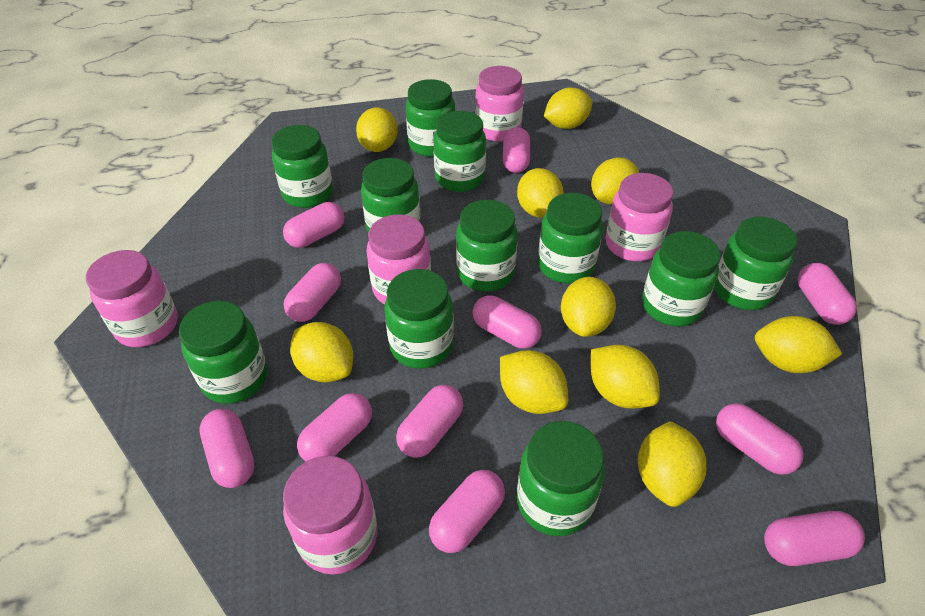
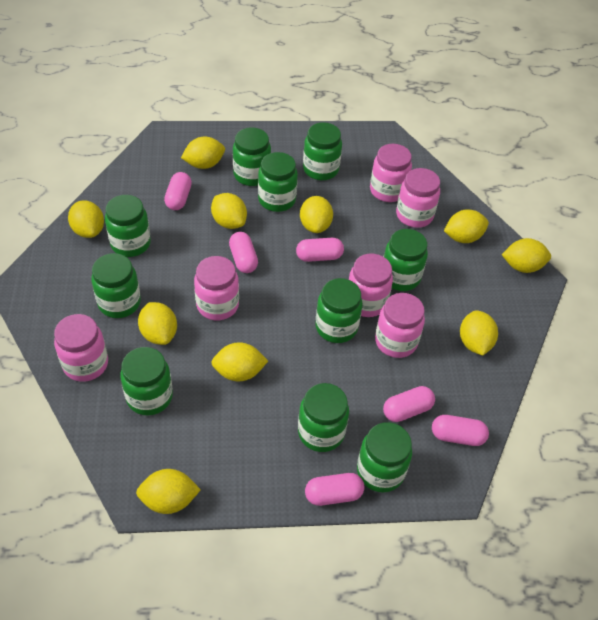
green jar: 11 -> 10
pink capsule: 11 -> 6
pink jar: 5 -> 6

